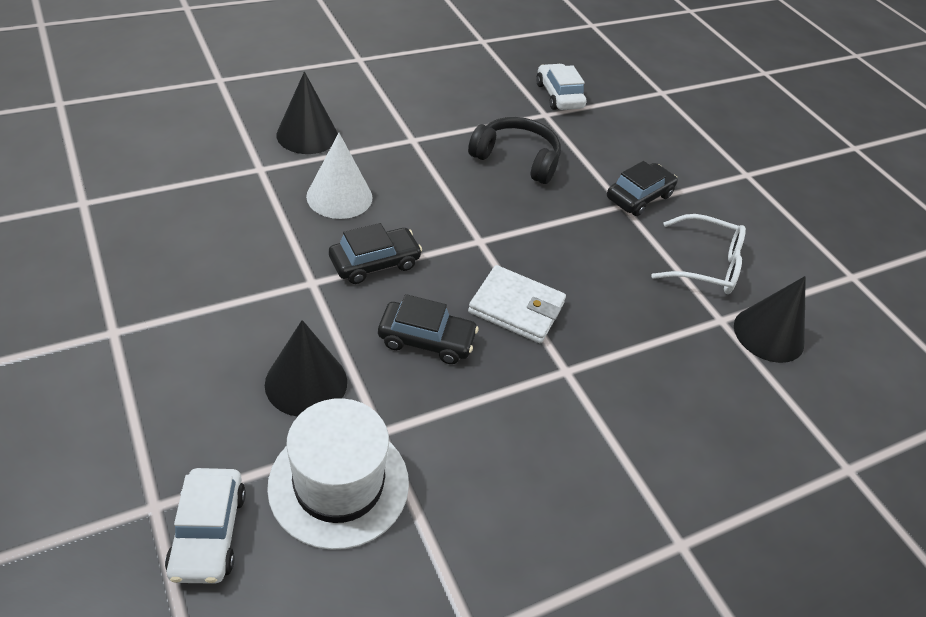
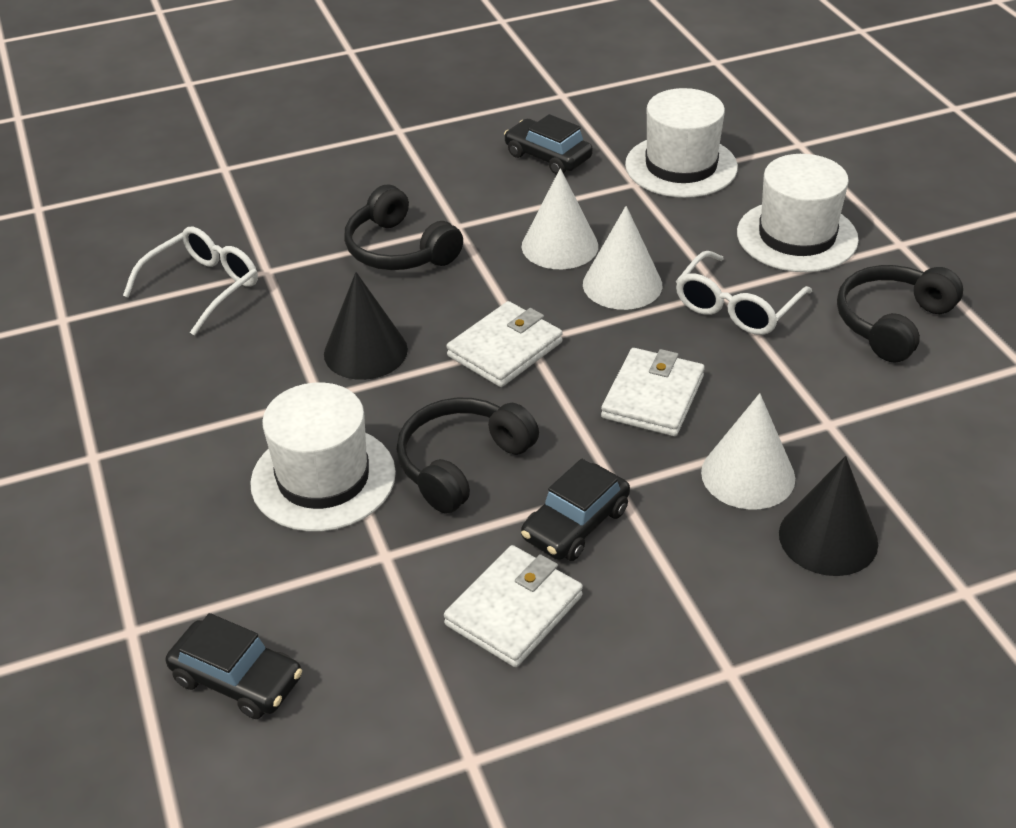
black cone: 3 -> 2
black headphones: 1 -> 3
white car: 2 -> 0
white cone: 1 -> 3
white glasses: 1 -> 2
white hat: 1 -> 3
white wallet: 1 -> 3

